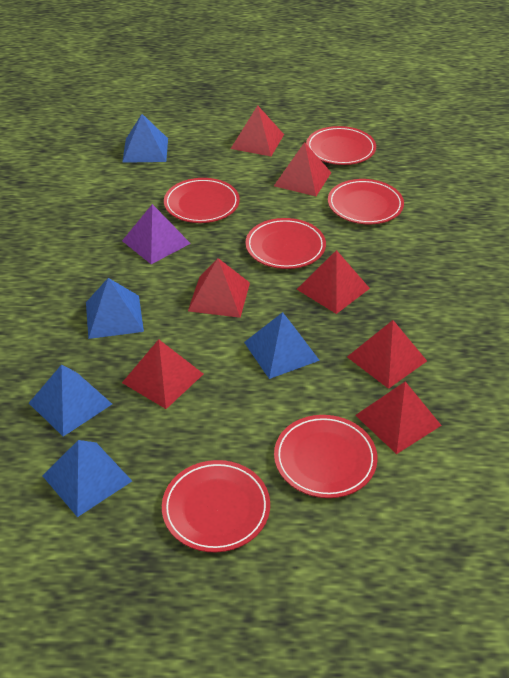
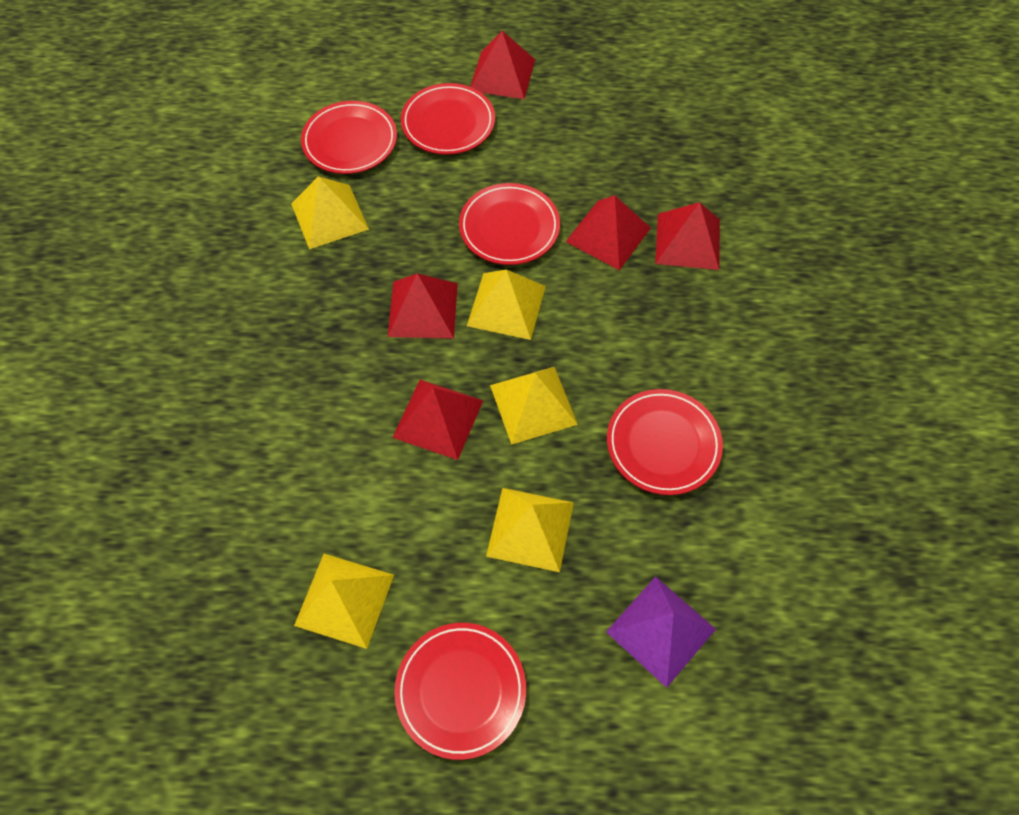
blue pyramid: 5 -> 0
red plate: 6 -> 5
red pyramid: 7 -> 5
yellow pyramid: 0 -> 5

